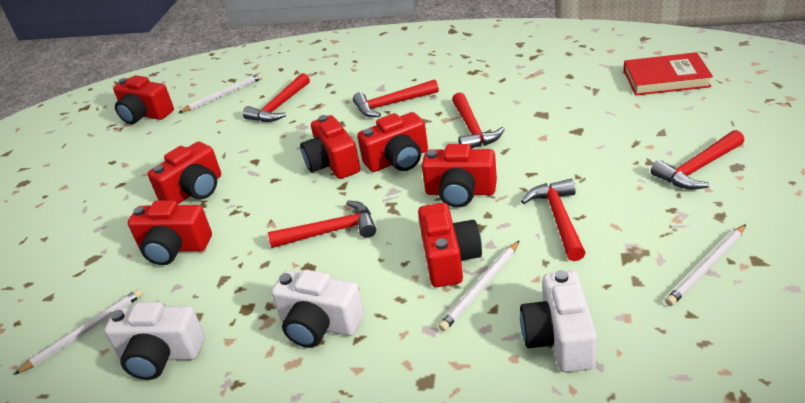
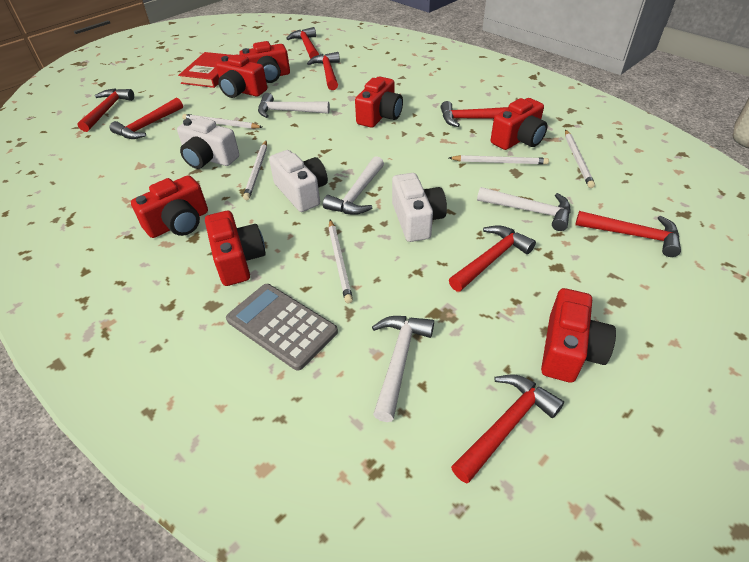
grey calculator: 0 -> 1
red hammer: 6 -> 8
white hammer: 0 -> 4
white pencil: 4 -> 5

